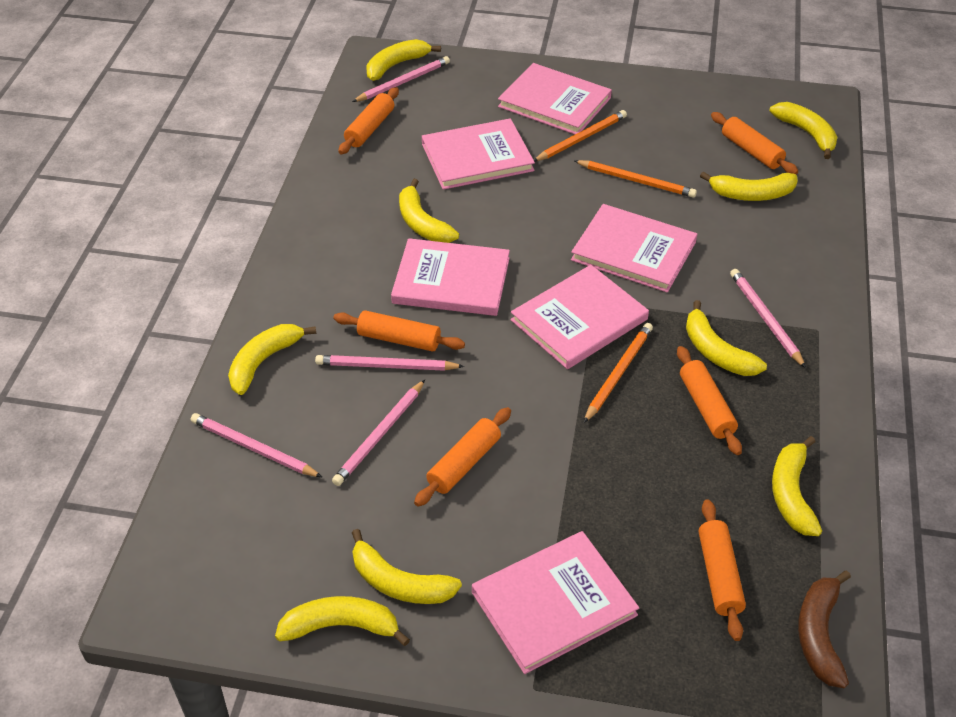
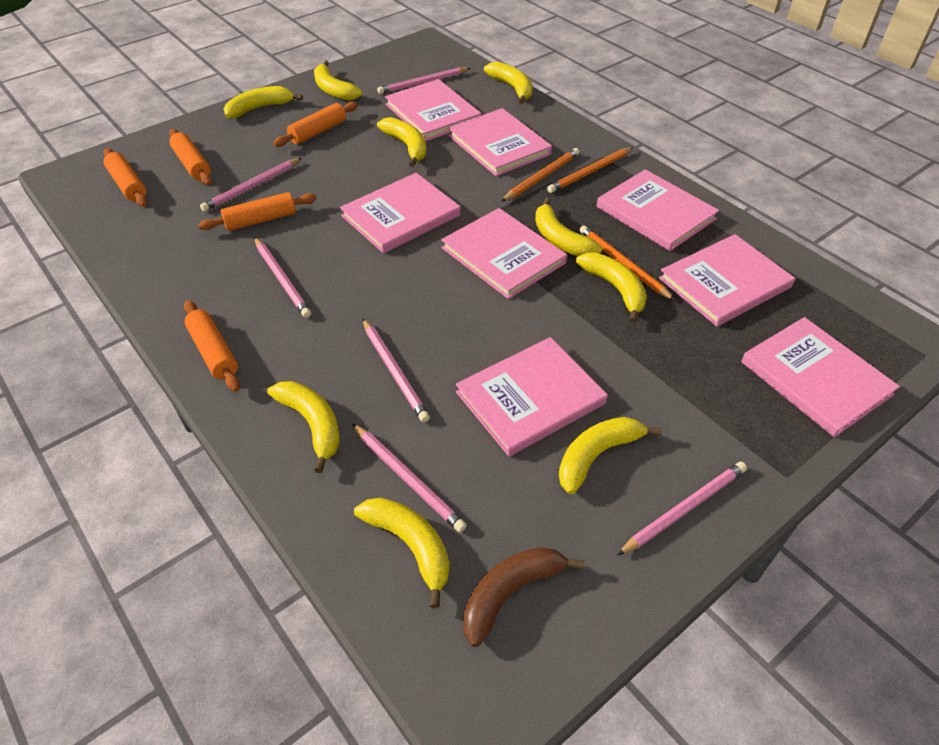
orange rolling pin: 6 -> 5
pink book: 6 -> 8
pink pencil: 5 -> 6

